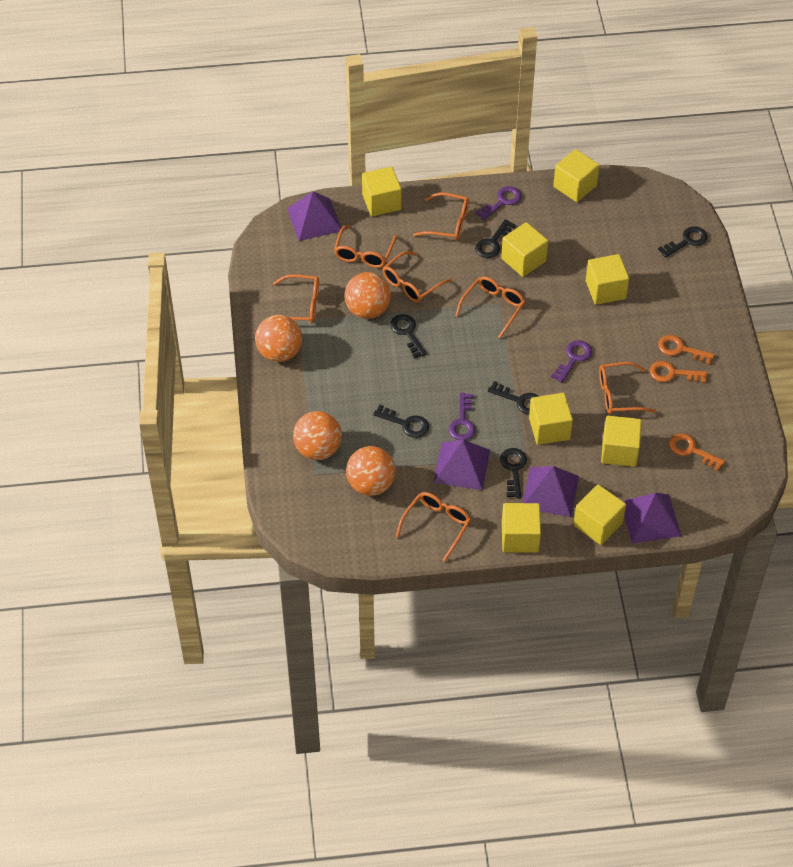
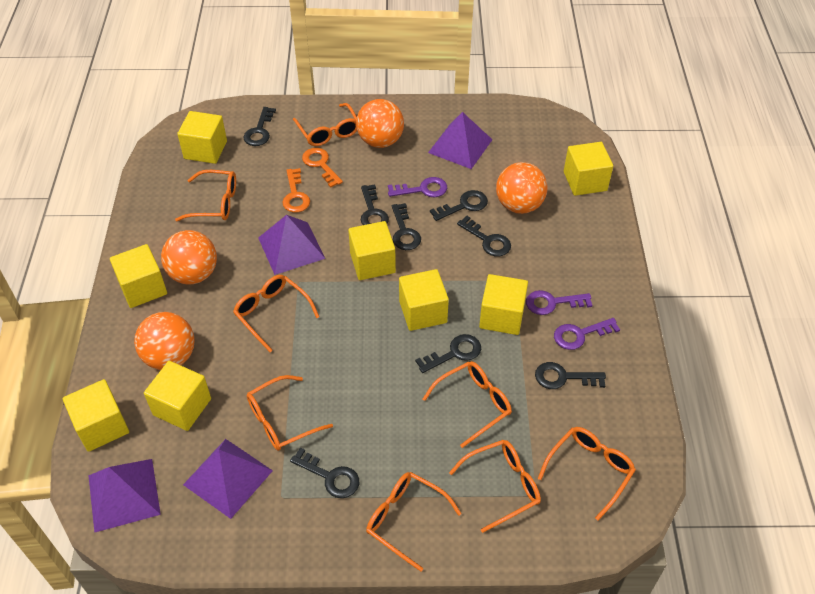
black key: 6 -> 8
orange glasses: 7 -> 8
orange key: 3 -> 2

